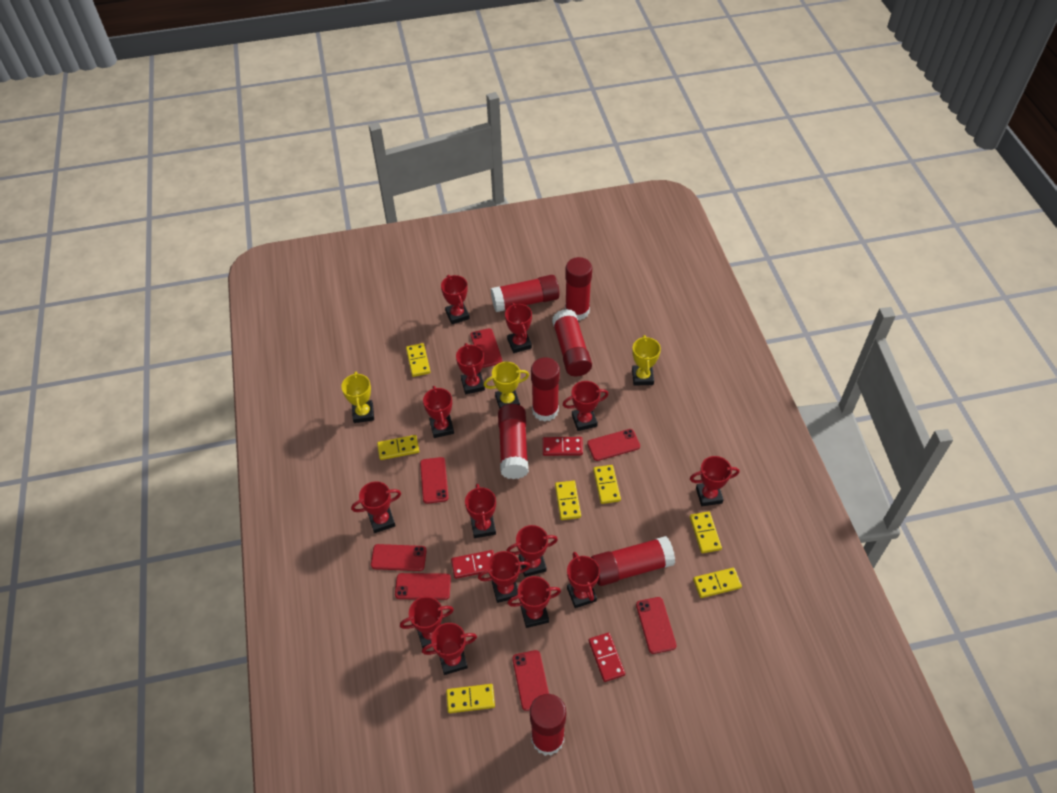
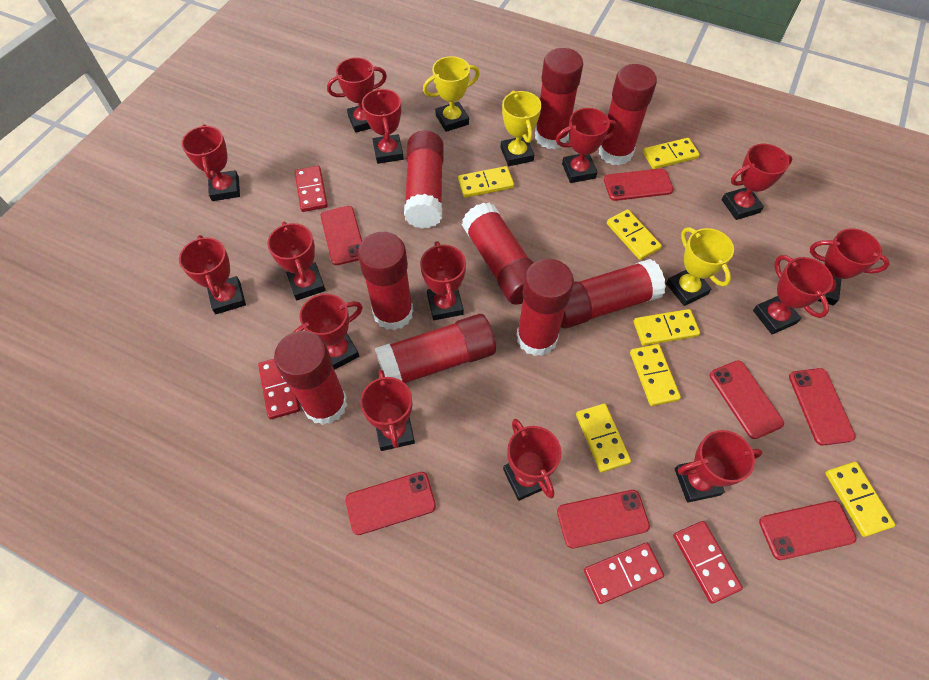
red domino: 3 -> 4
red glue stick: 7 -> 9

